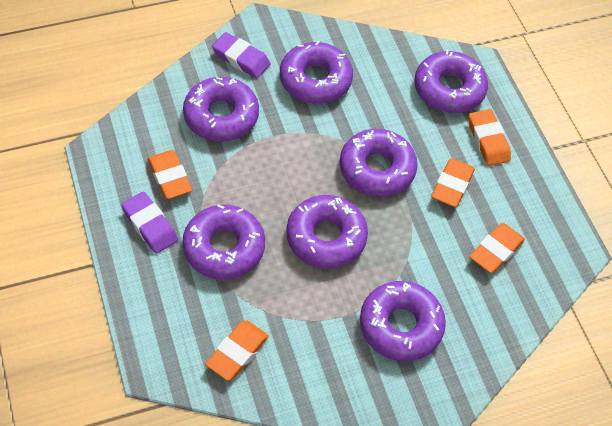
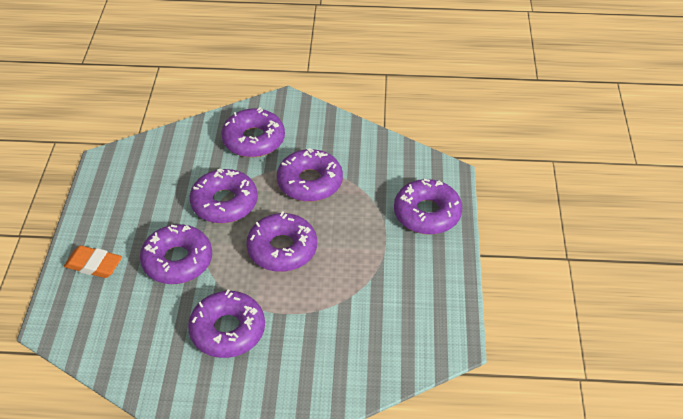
orange eraser: 5 -> 1
purple eraser: 2 -> 0

